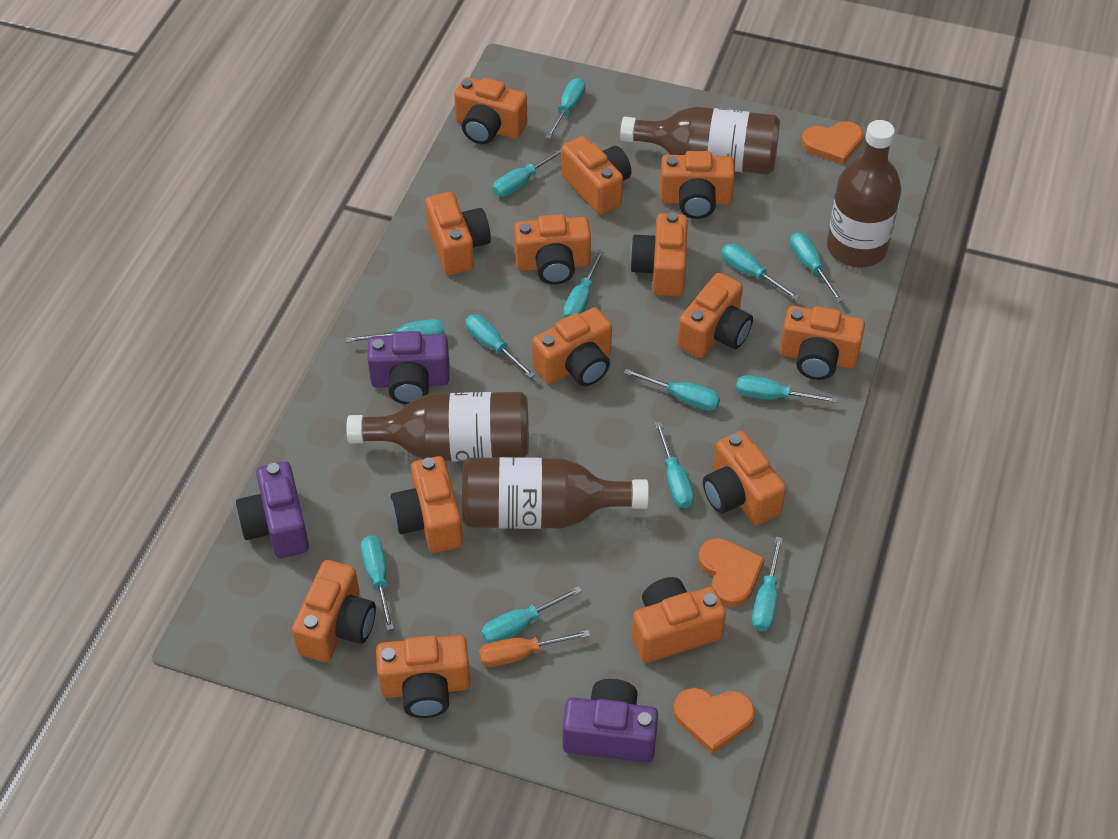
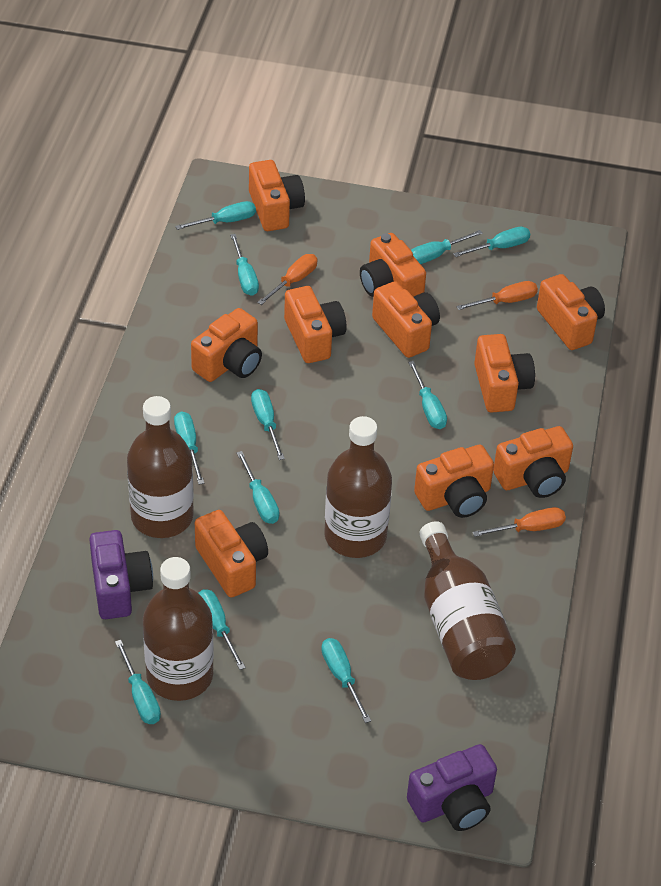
orange camera: 14 -> 10
orange heart: 3 -> 0
orange screwdriver: 1 -> 3
purple camera: 3 -> 2
turquoise screwdriver: 13 -> 11

